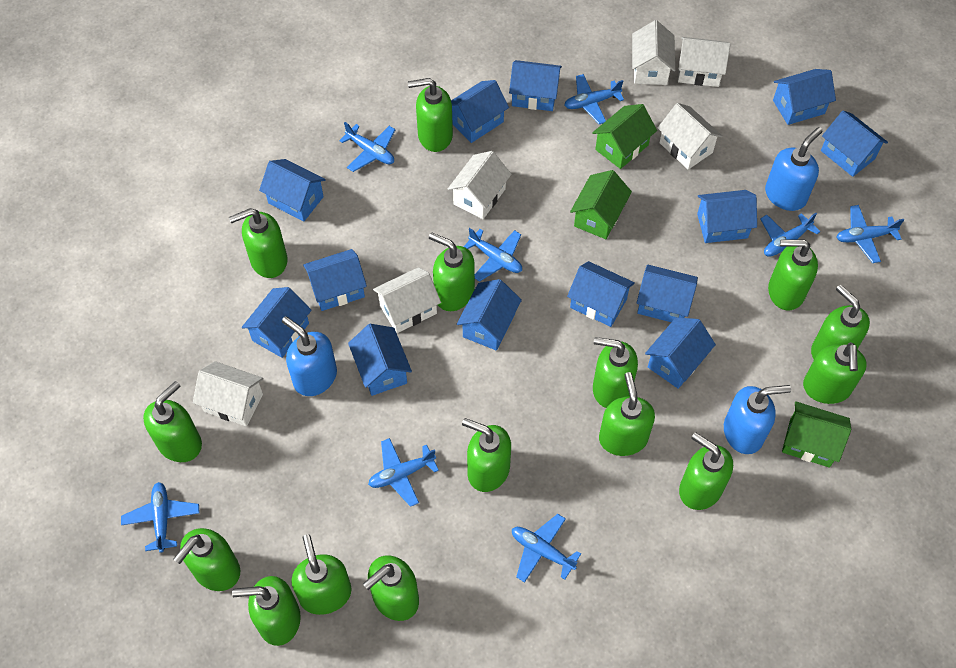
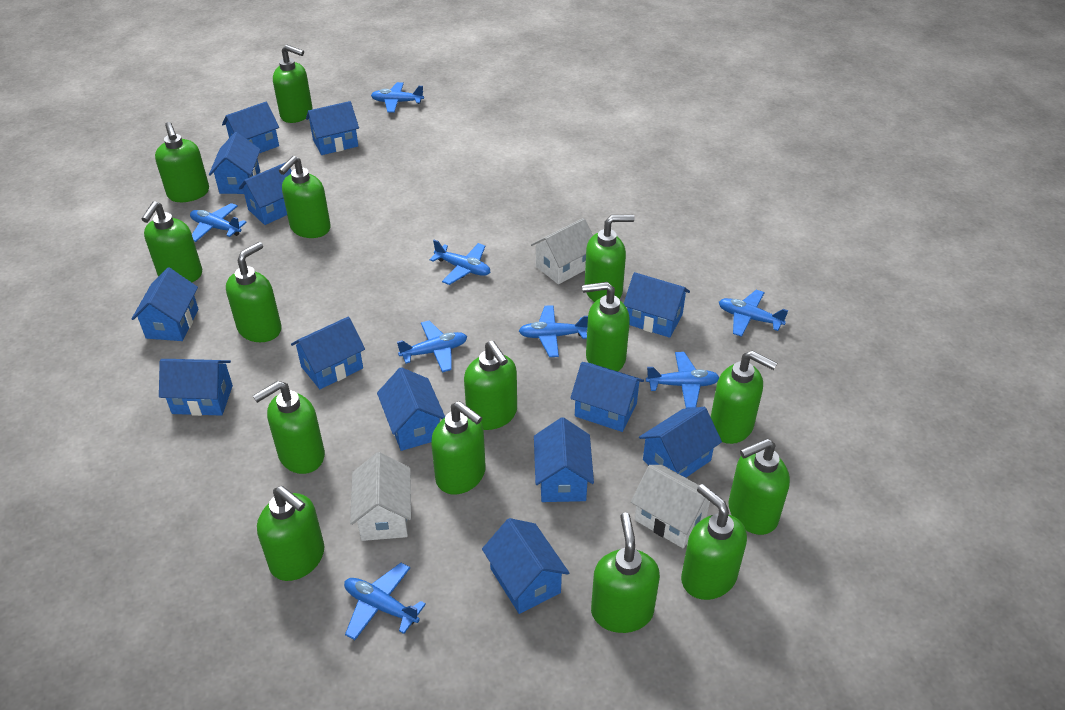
blue soap dispenser: 3 -> 0
green house: 3 -> 0
white house: 6 -> 3

